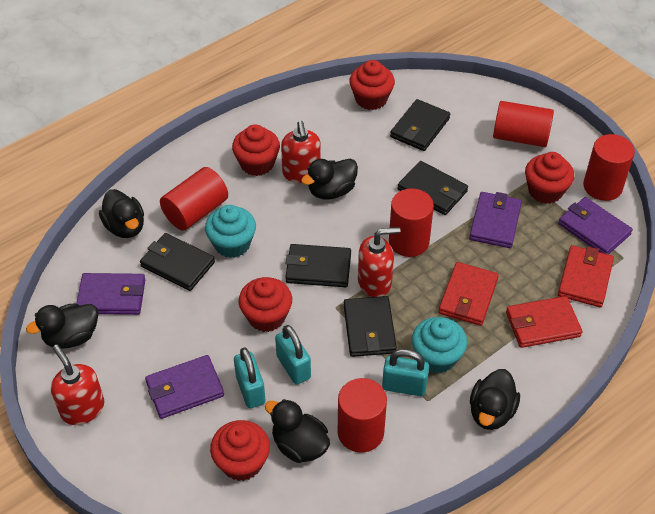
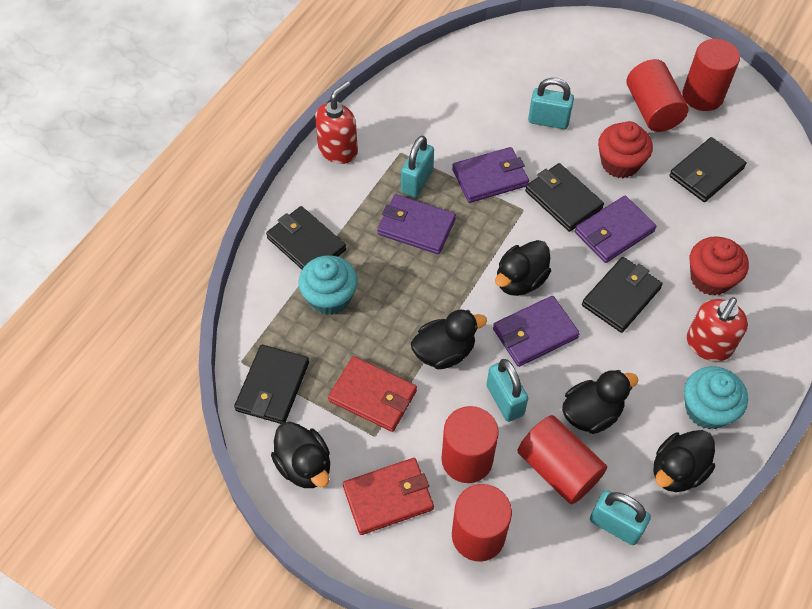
red cupcake: 5 -> 2
red soap dispenser: 3 -> 2
red wallet: 3 -> 2
turquoise padlock: 3 -> 4

